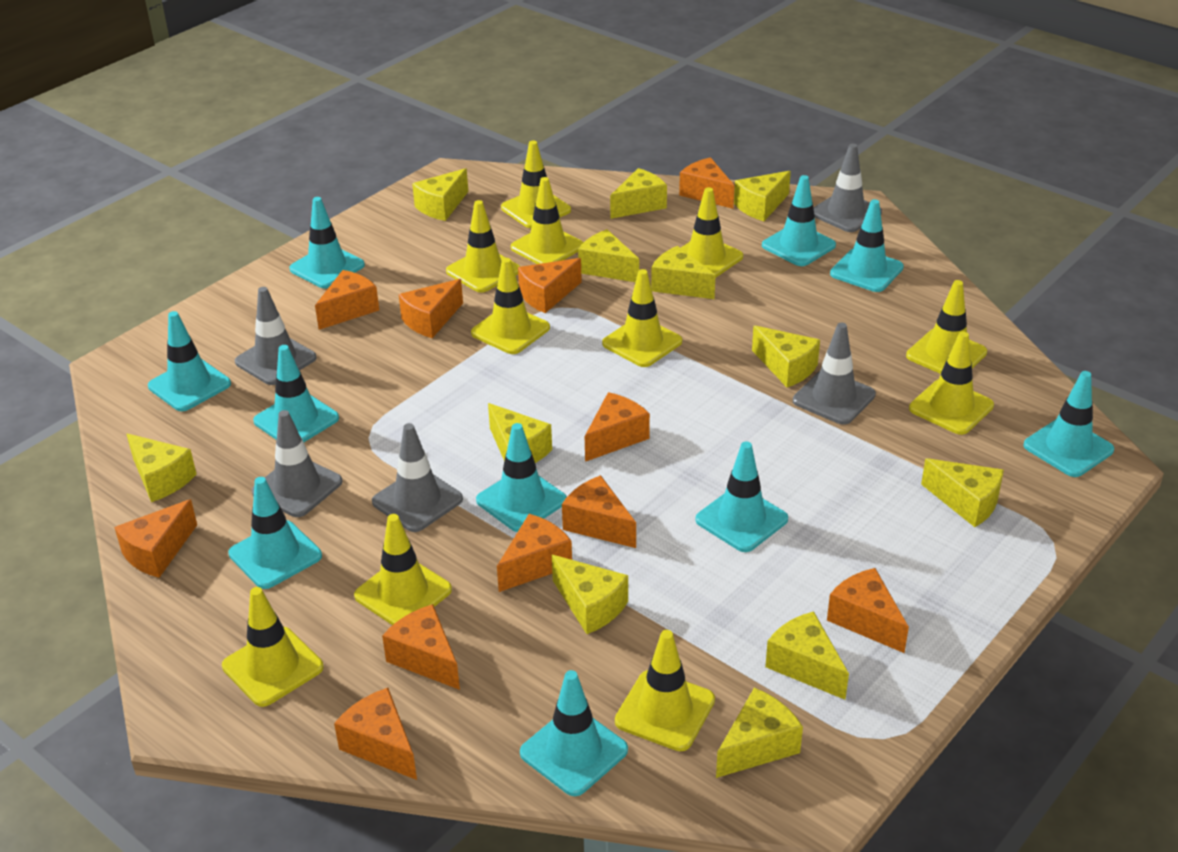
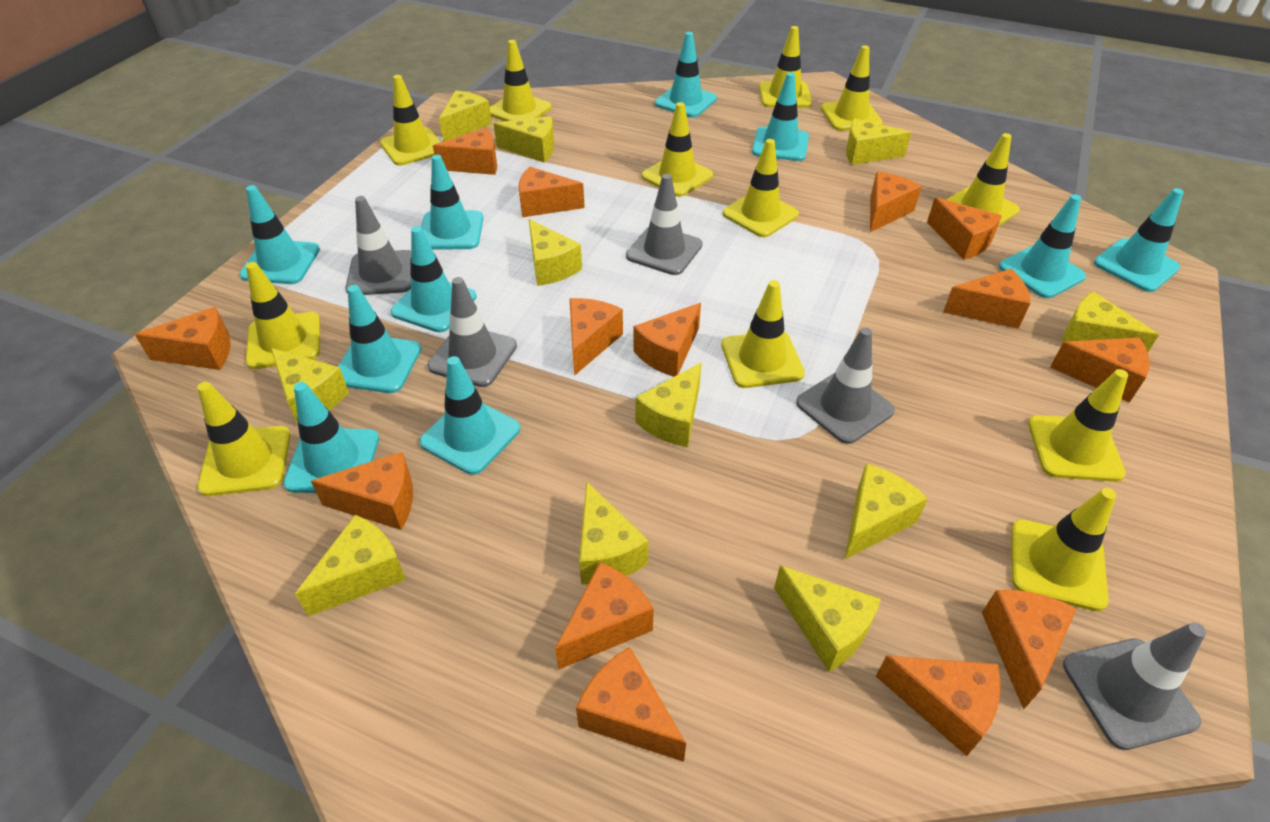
orange cheese: 11 -> 14
yellow cheese: 12 -> 11
yellow traffic cone: 11 -> 12

